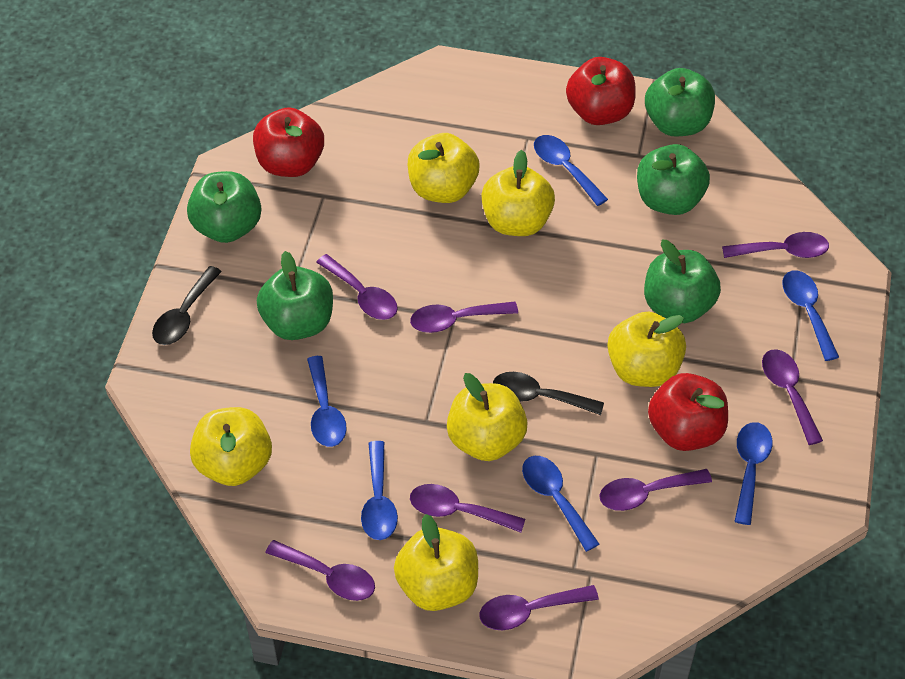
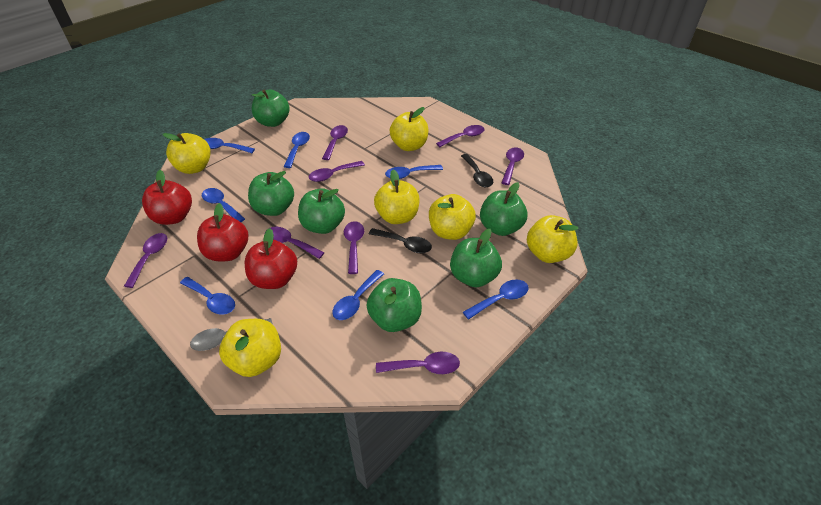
blue spoon: 6 -> 7
green apple: 5 -> 6
grey spoon: 0 -> 1

